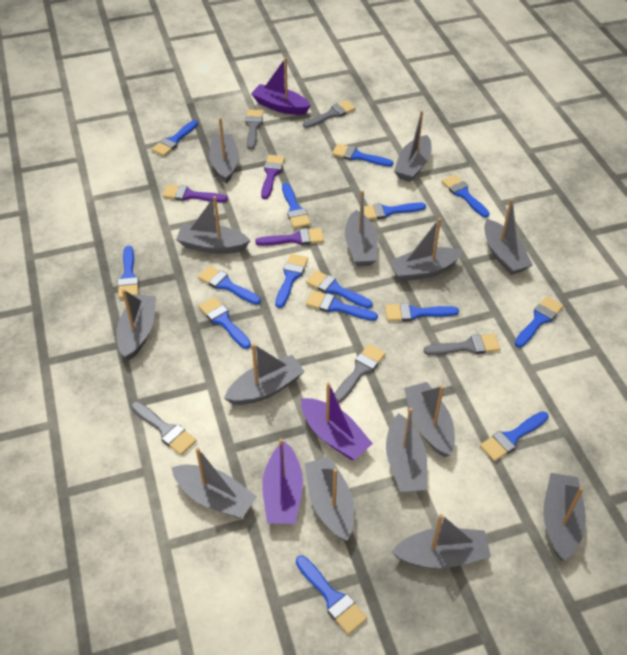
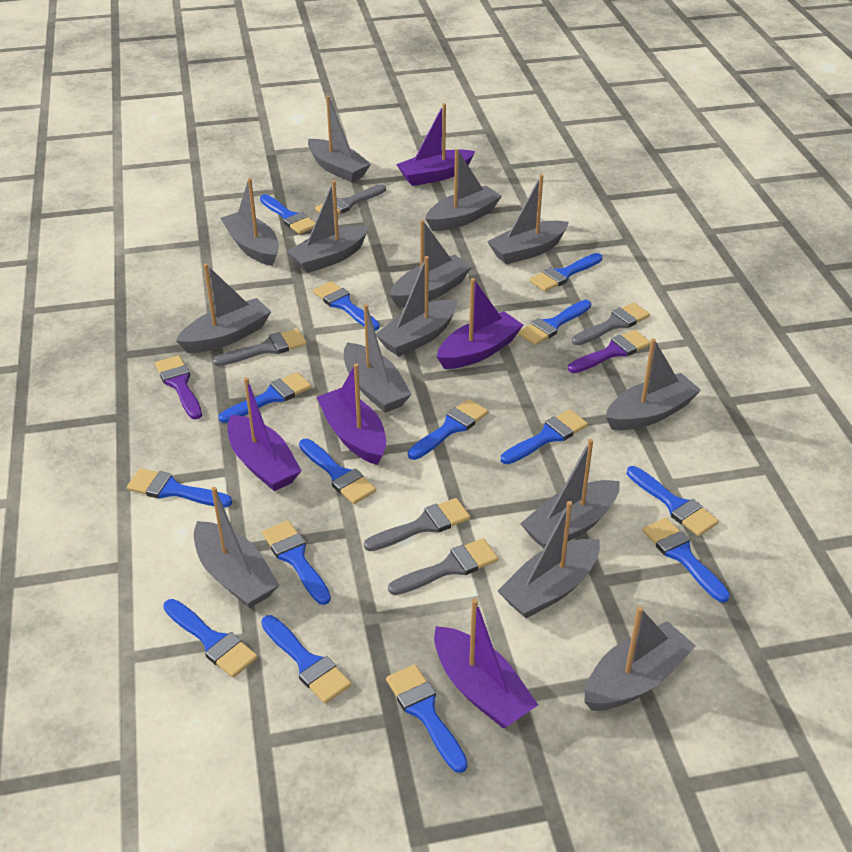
purple boat: 3 -> 5
purple brush: 3 -> 2

